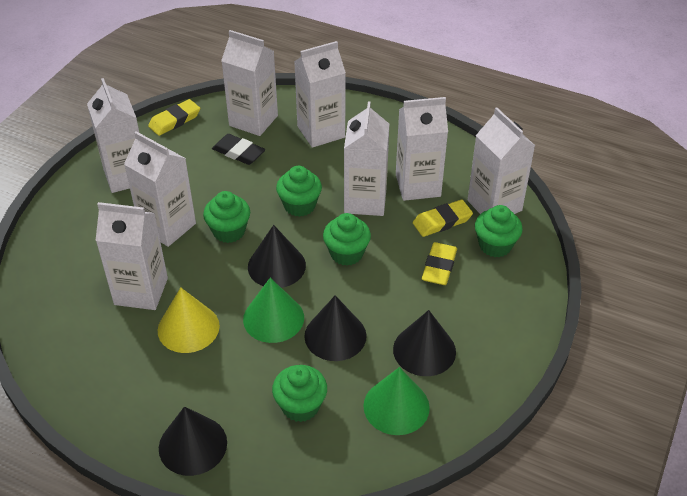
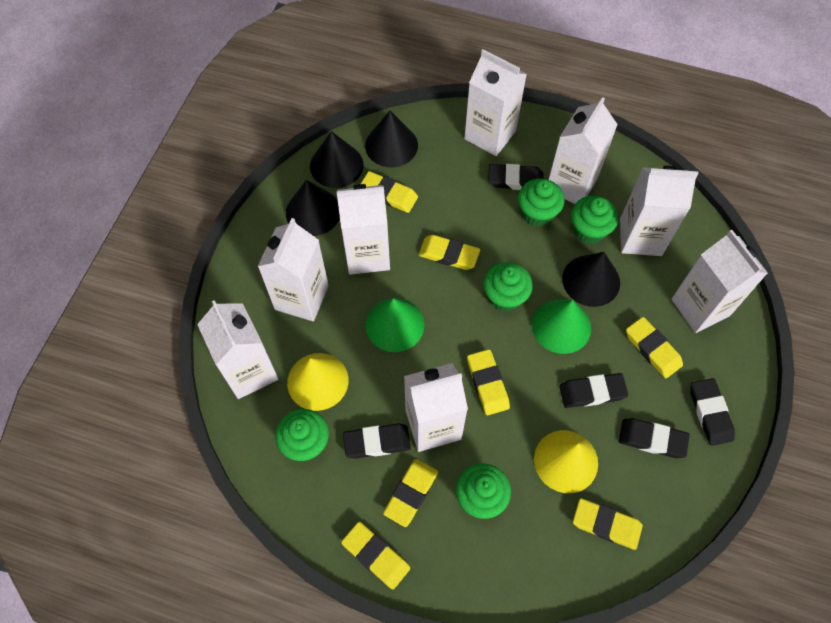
black eraser: 1 -> 5
yellow cone: 1 -> 2
yellow eraser: 3 -> 7

